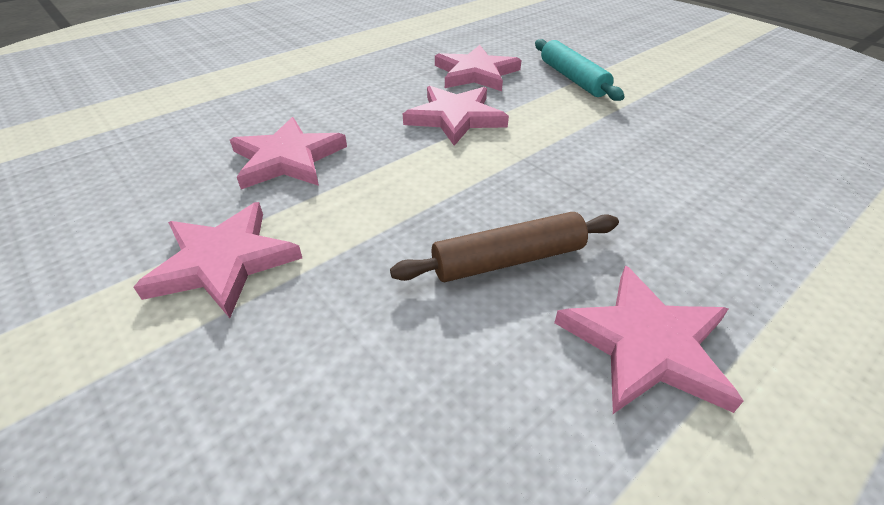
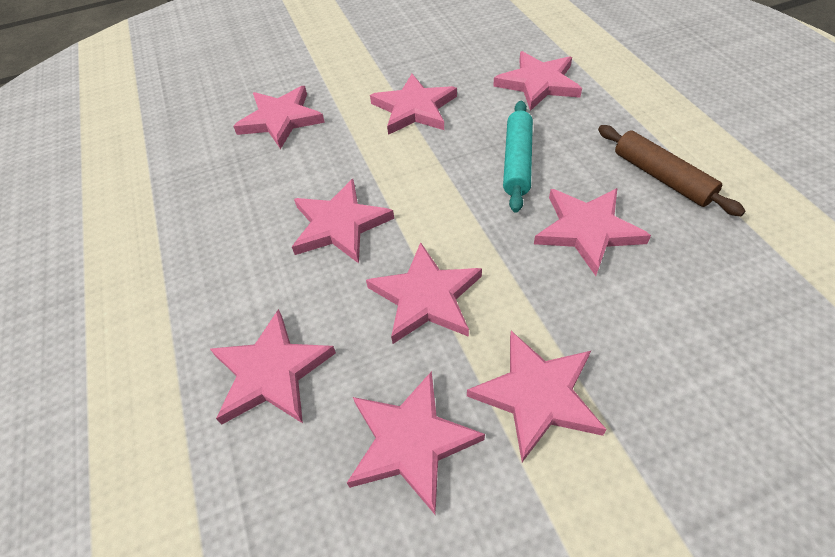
pink star: 5 -> 9

